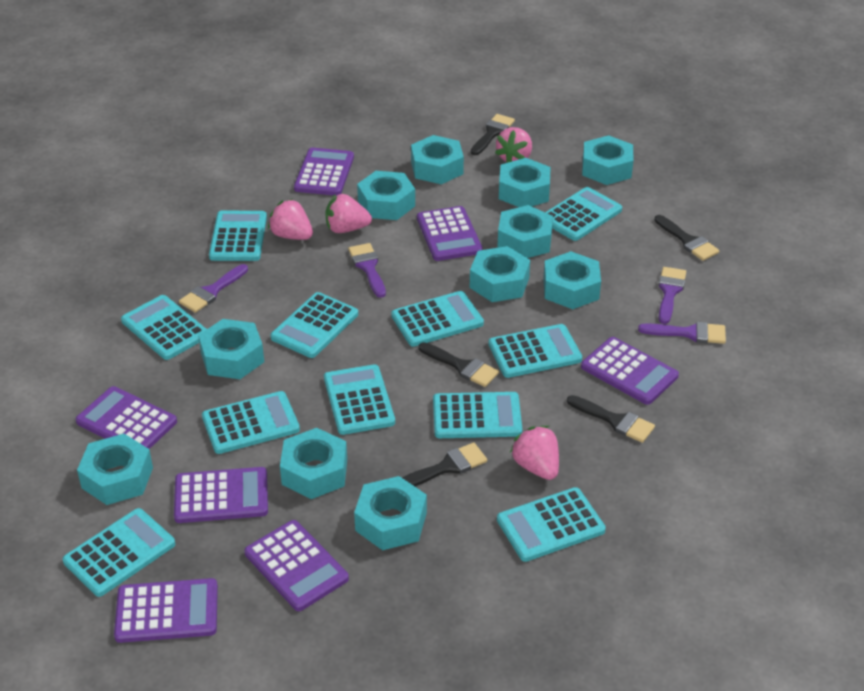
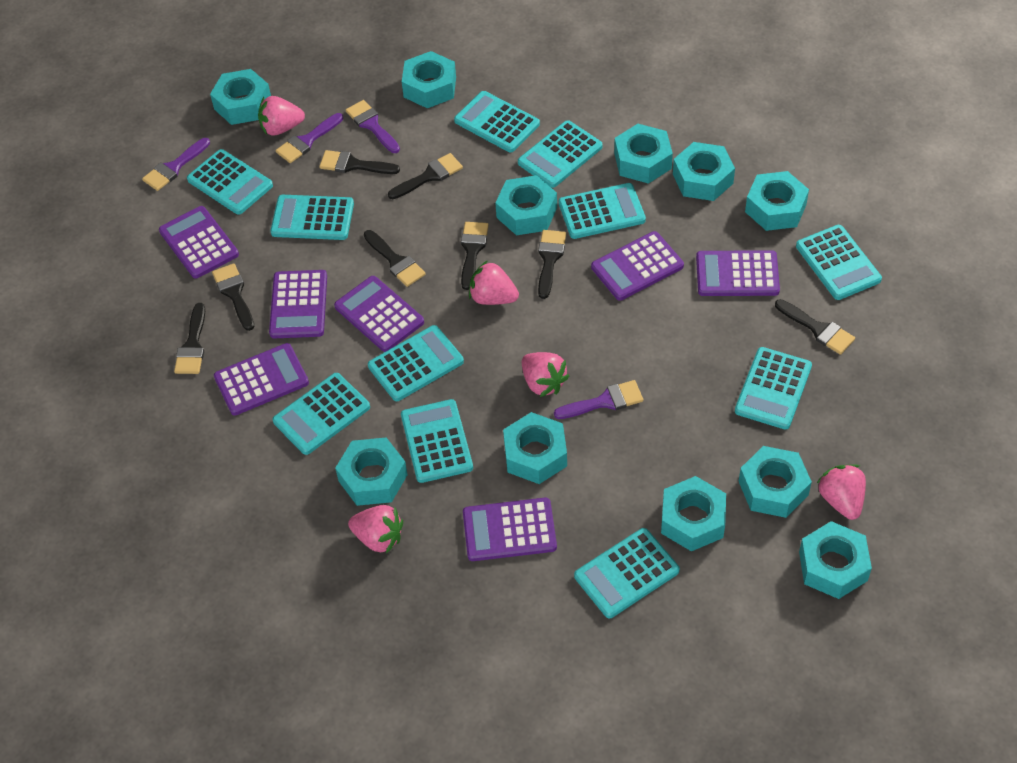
black brush: 5 -> 8
pink strawberry: 4 -> 5

